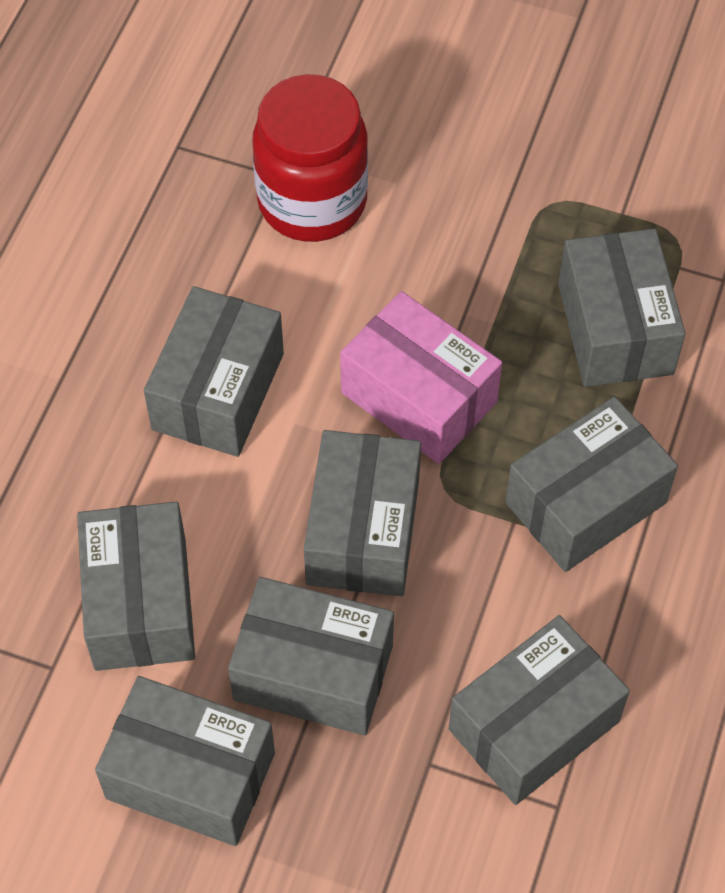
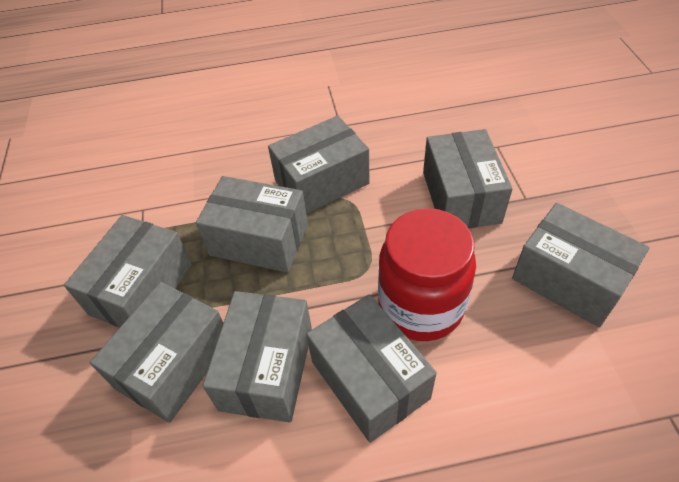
pink box: 1 -> 0

